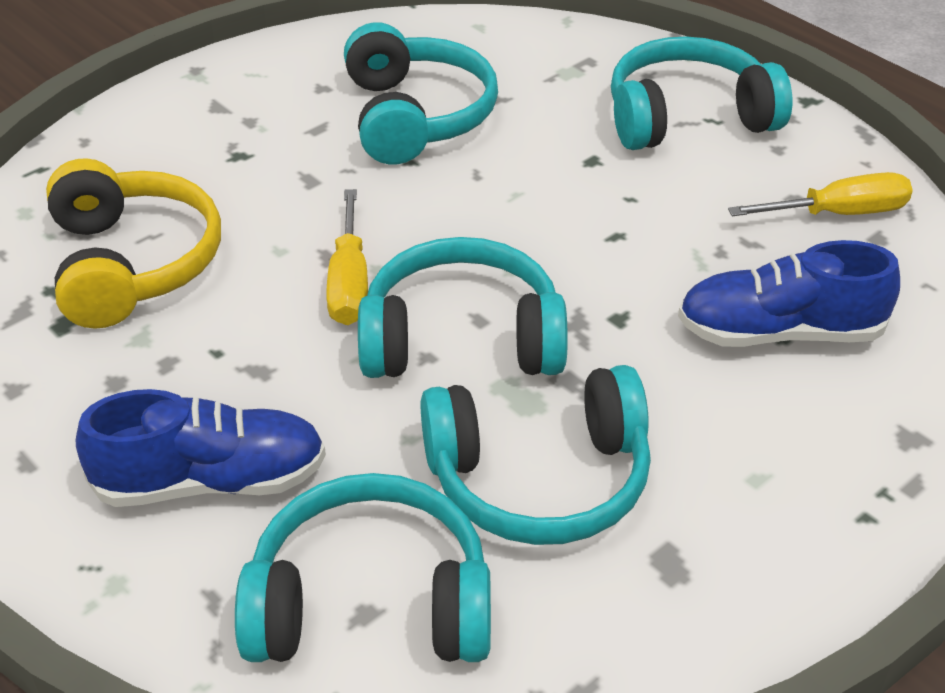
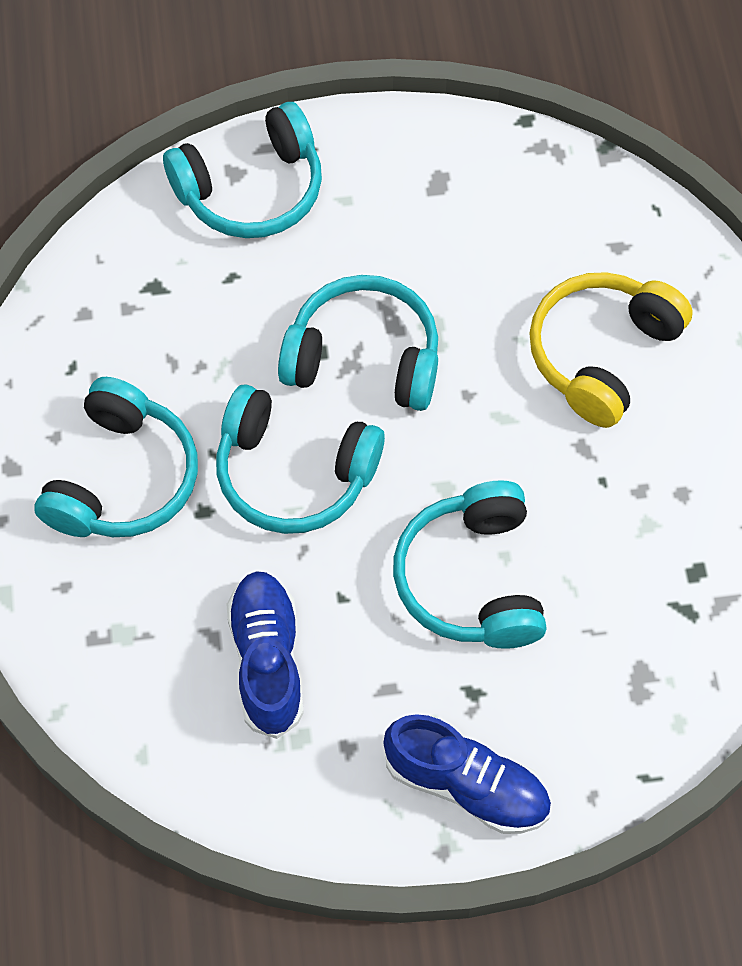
yellow screwdriver: 2 -> 0

